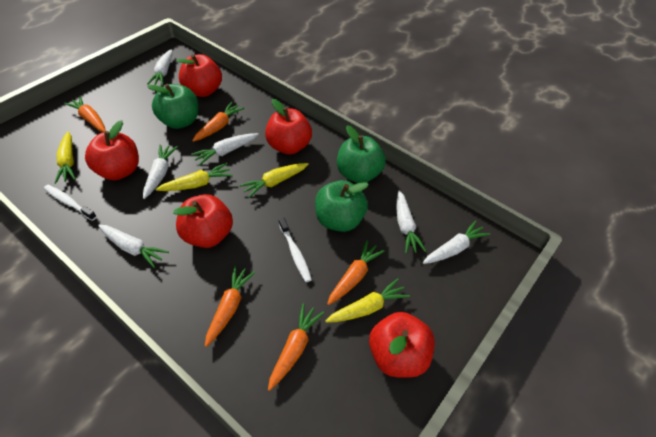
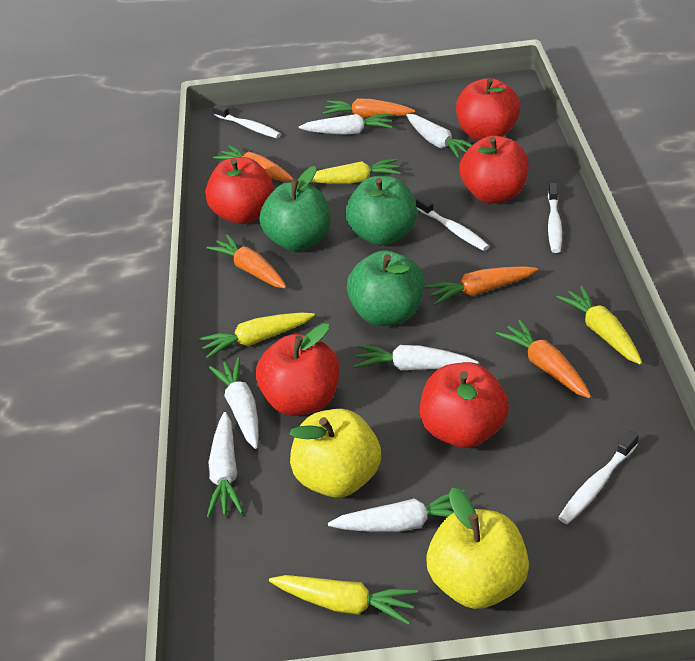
white toothbrush: 2 -> 4
yellow apple: 0 -> 2

